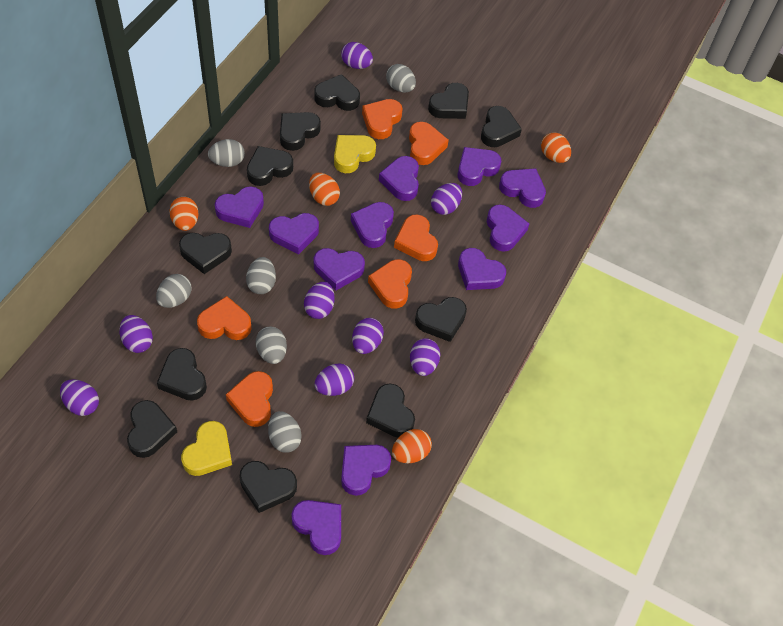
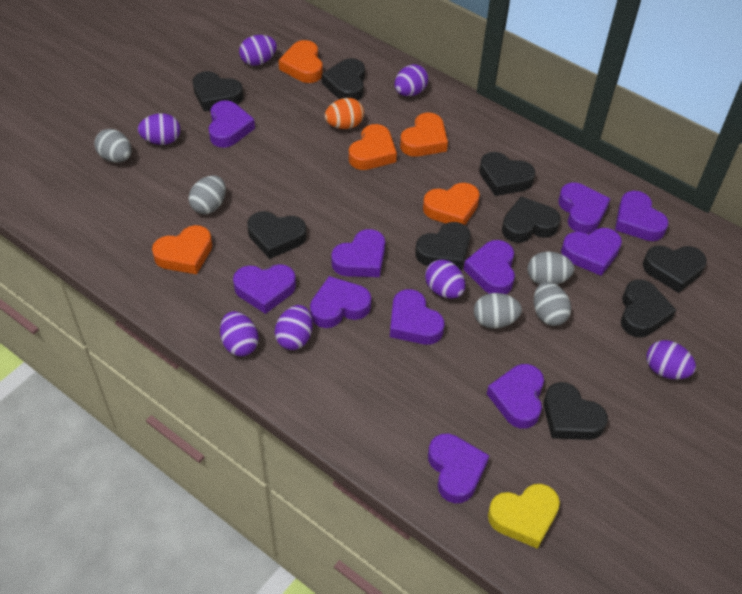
black heart: 11 -> 9
grey egg: 6 -> 5
orange egg: 4 -> 1
orange heart: 6 -> 5
purple egg: 8 -> 7
yellow heart: 2 -> 1

